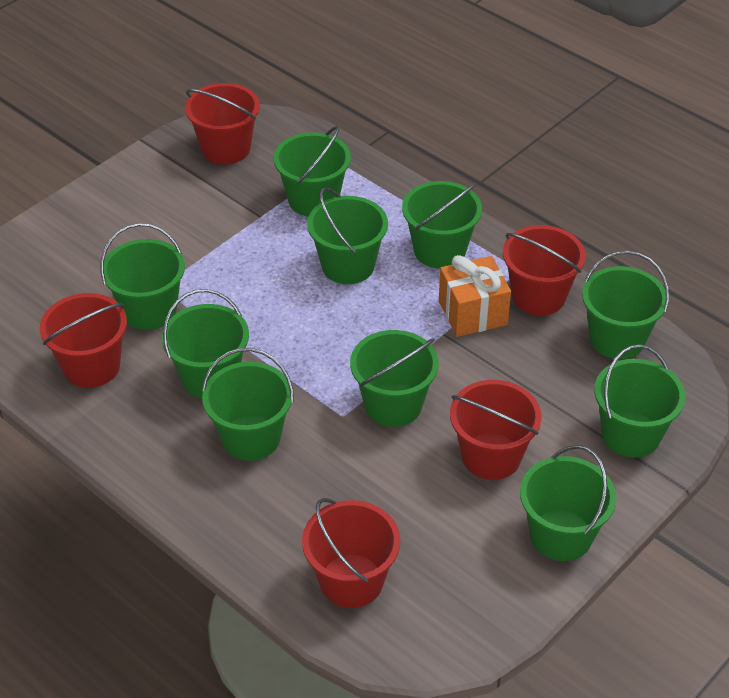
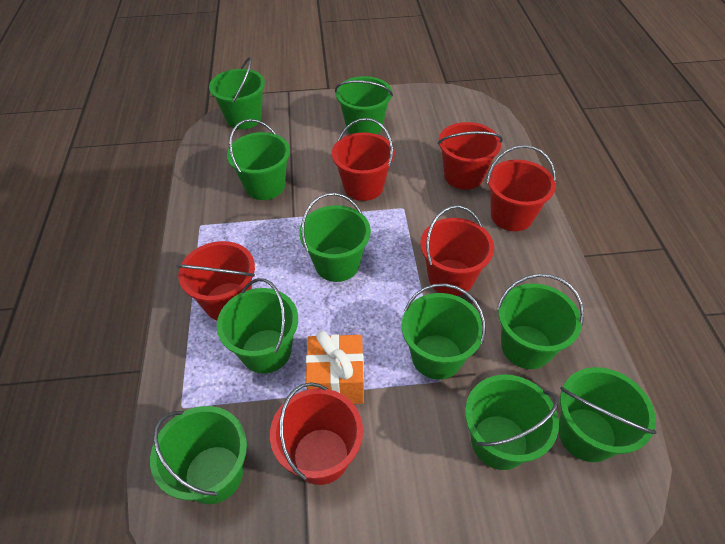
red bucket: 5 -> 6

